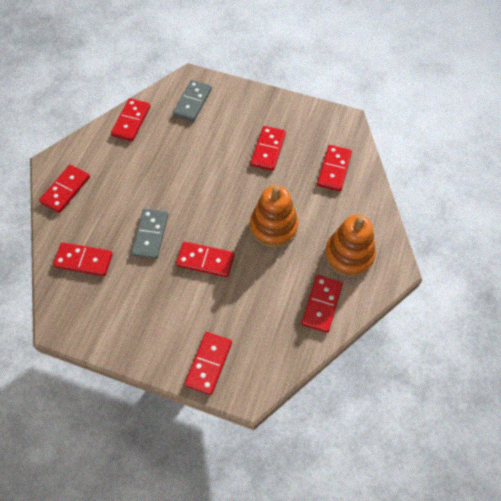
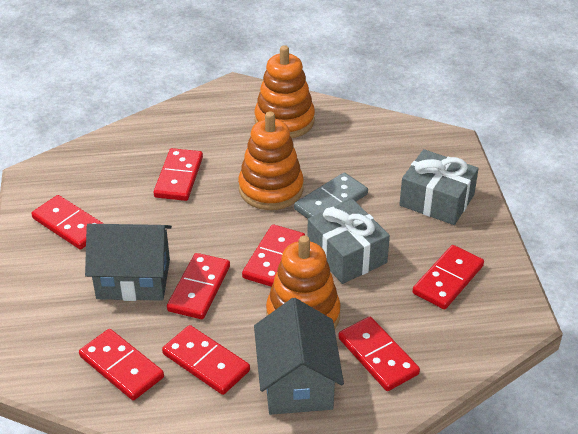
grey domino: 2 -> 1
grey gift: 0 -> 2
grey house: 0 -> 2
orange stacking toy: 2 -> 3

